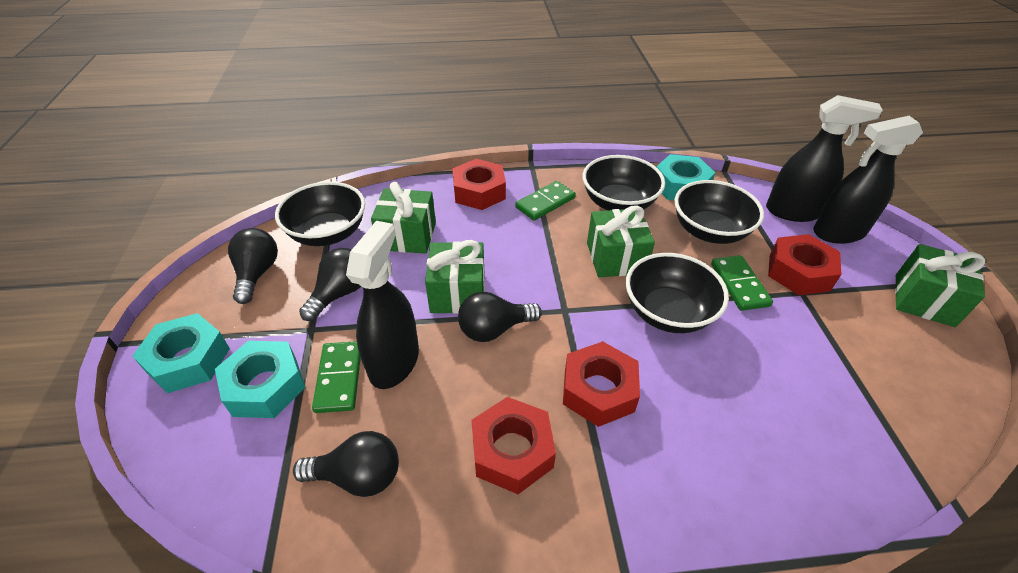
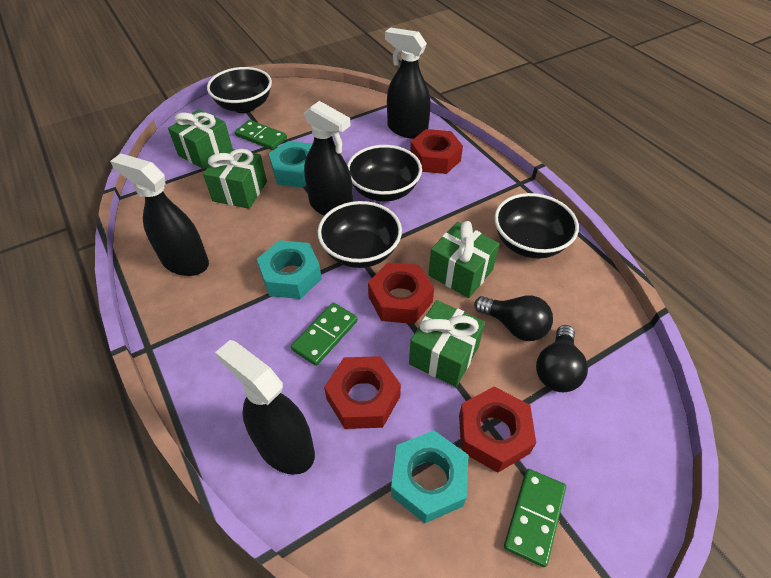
black light bulb: 4 -> 2
black spray bottle: 3 -> 4

